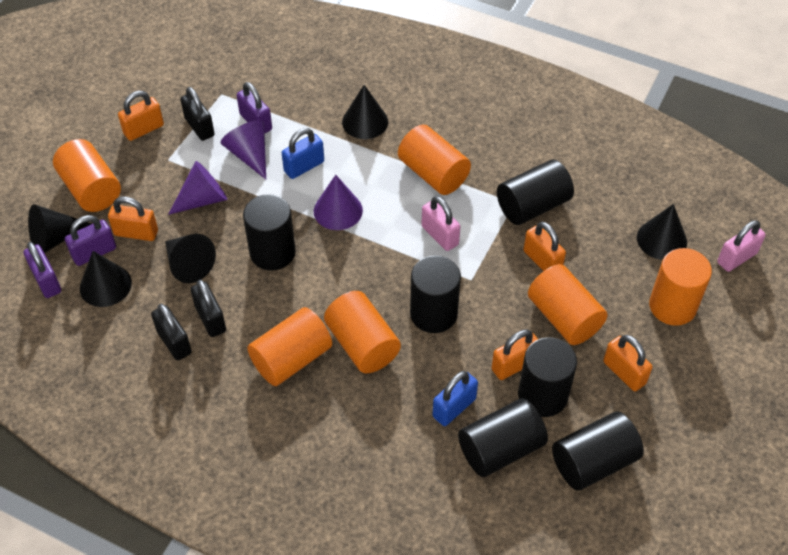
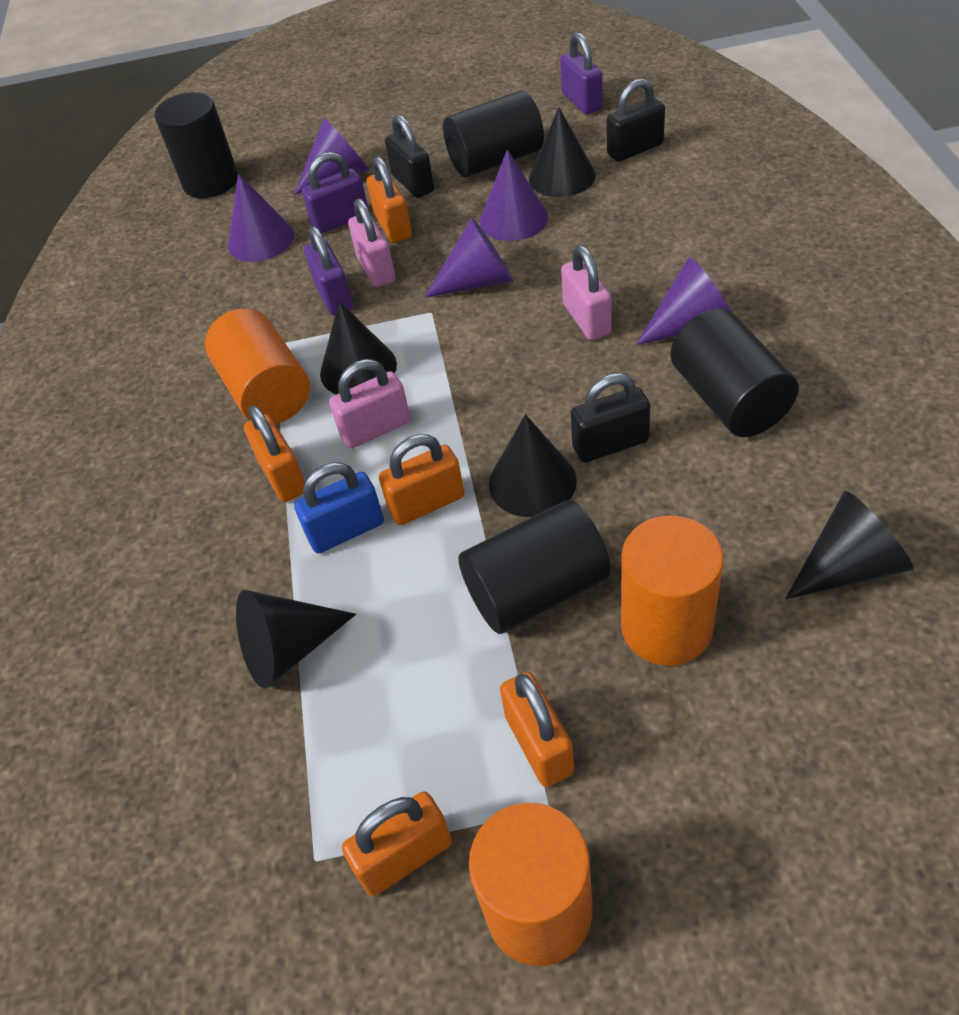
black cylinder: 6 -> 4
blue padlock: 2 -> 1
orange cylinder: 6 -> 3
pink padlock: 2 -> 3
purple cone: 3 -> 5

